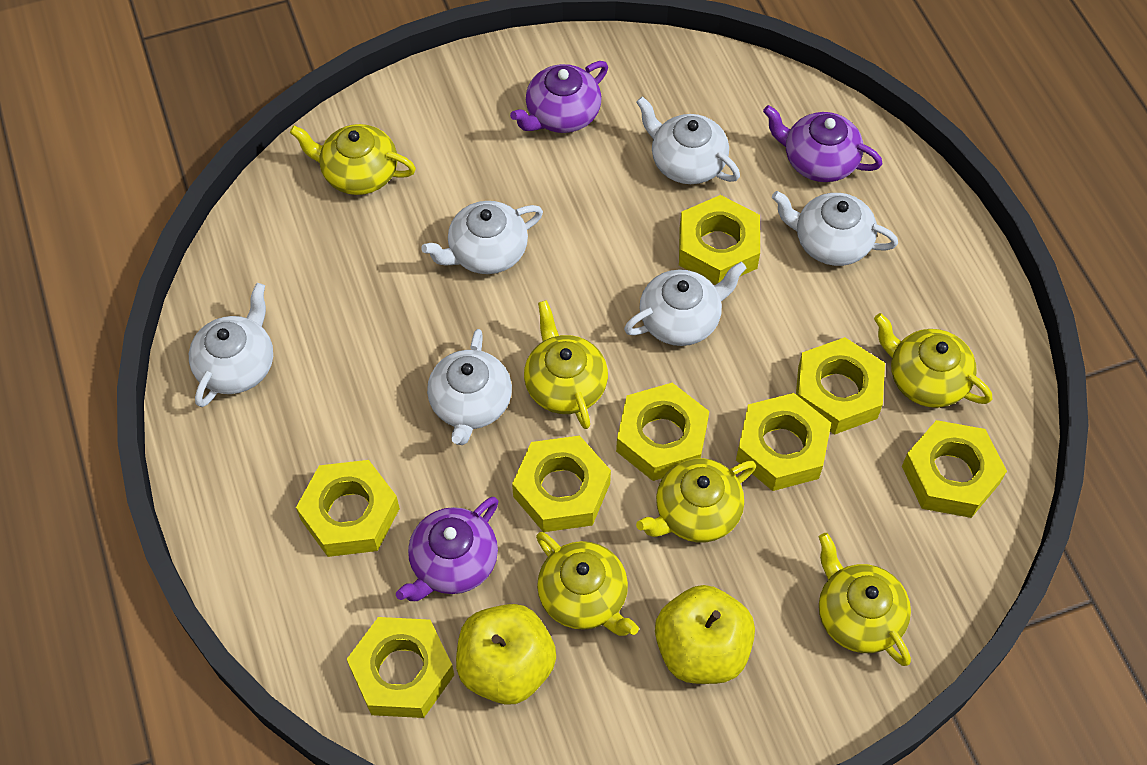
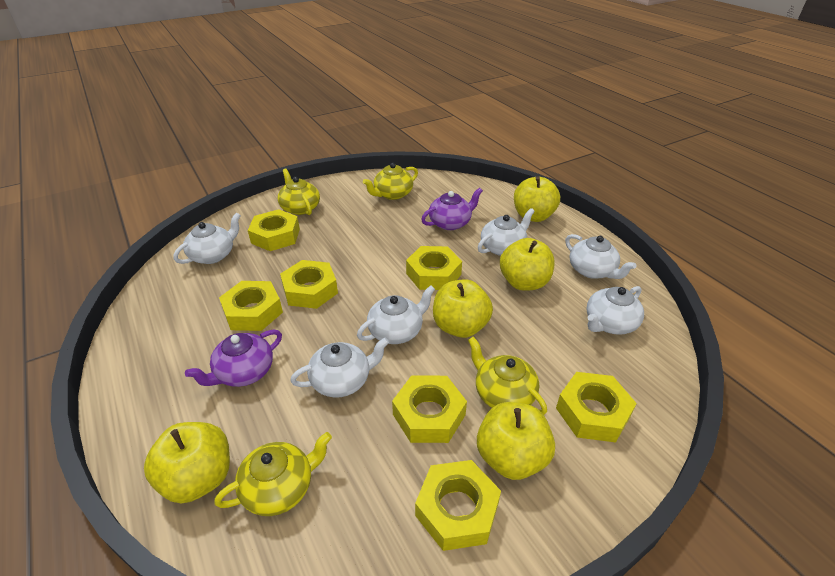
purple teapot: 3 -> 2
yellow apple: 2 -> 5
yellow nut: 8 -> 7
yellow teapot: 6 -> 4

